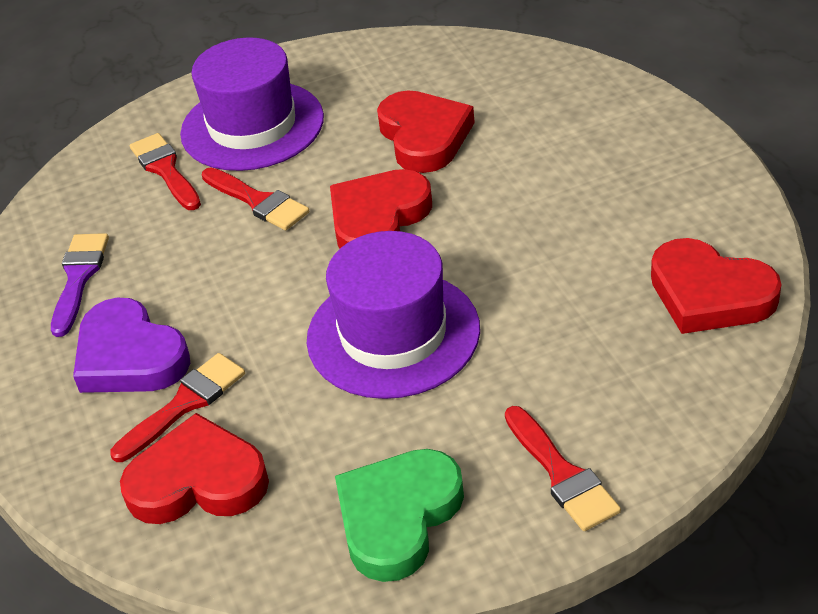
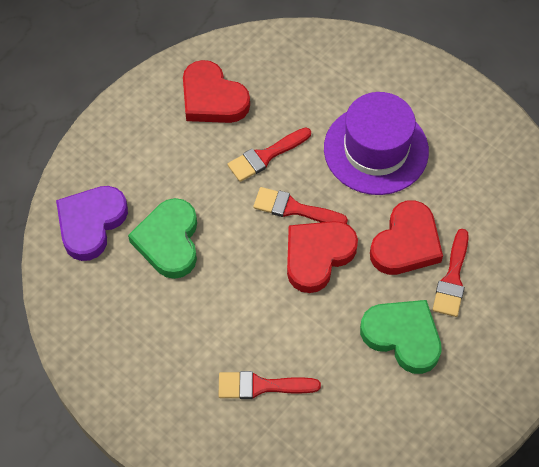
green heart: 1 -> 2
purple brush: 1 -> 0
purple hat: 2 -> 1
red heart: 4 -> 3

